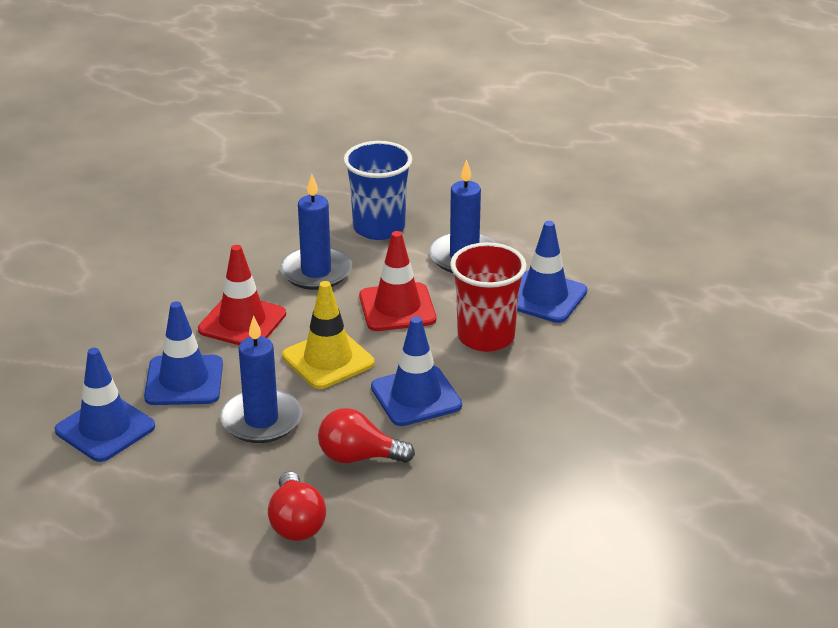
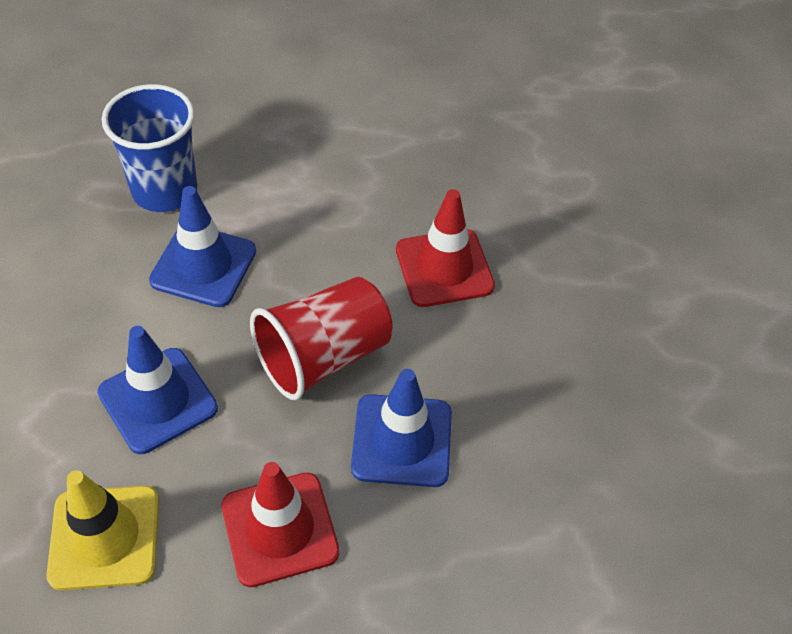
blue candle: 3 -> 0
blue traffic cone: 4 -> 3
red light bulb: 2 -> 0

